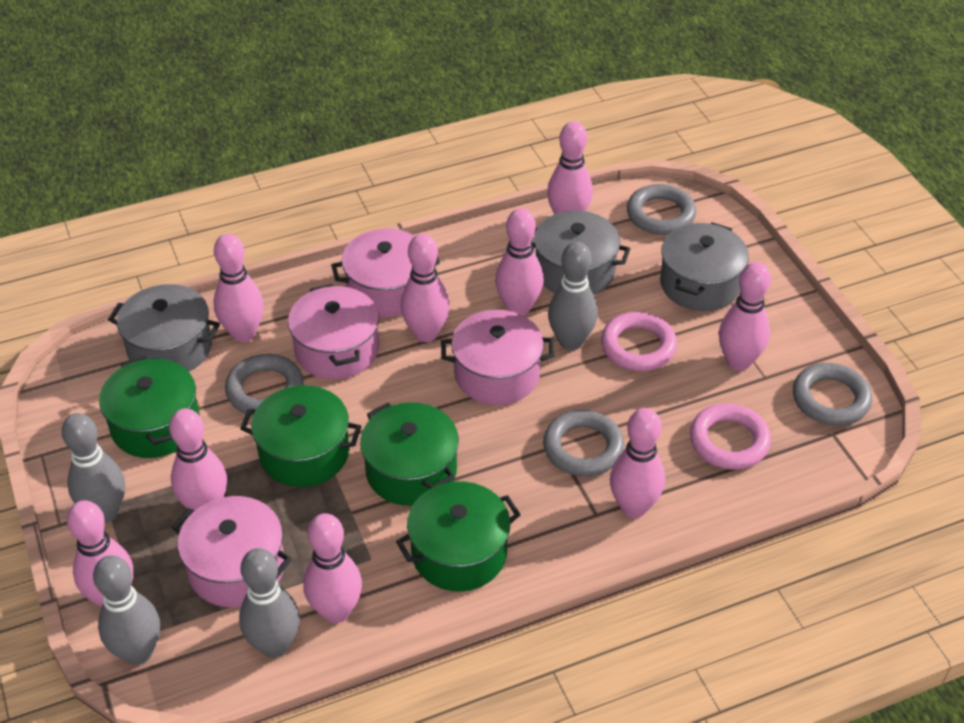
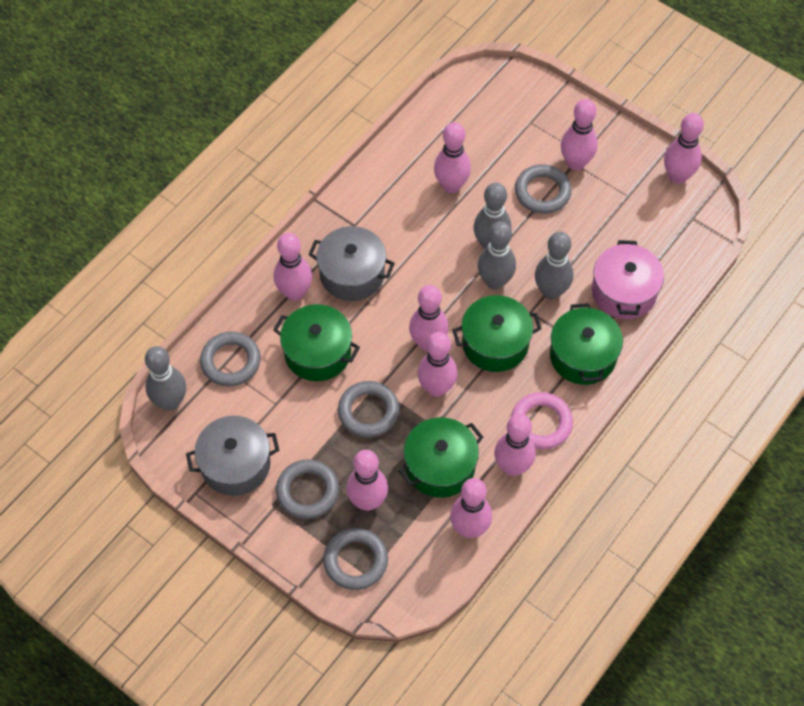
grey pot: 3 -> 2
grey ring: 4 -> 5
pink pot: 4 -> 1
pink ring: 2 -> 1

